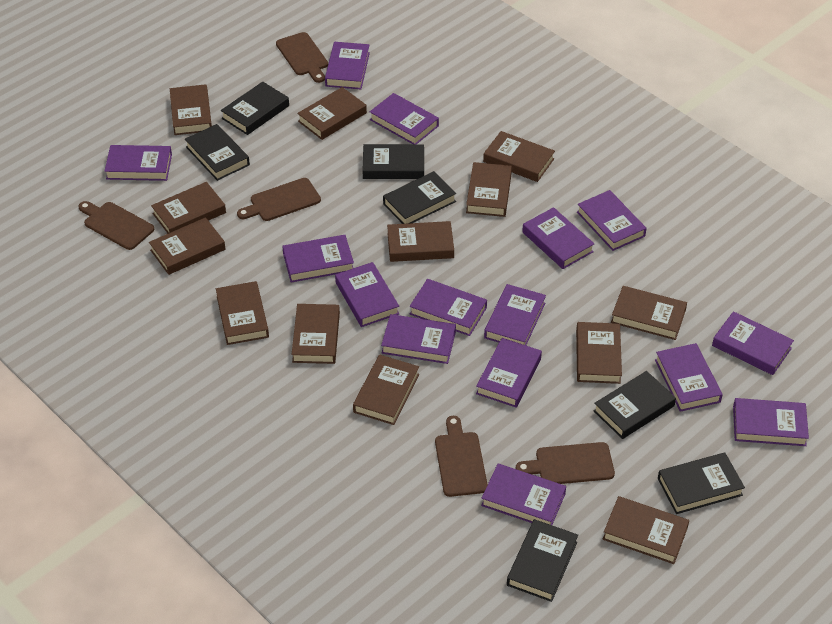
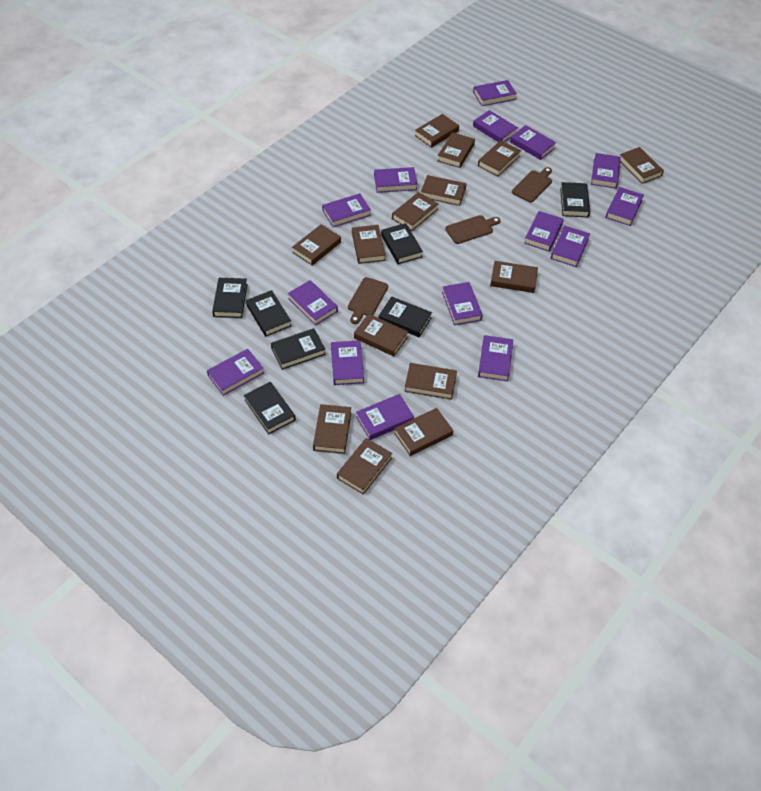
brown book: 13 -> 14
brown cutting board: 5 -> 3

